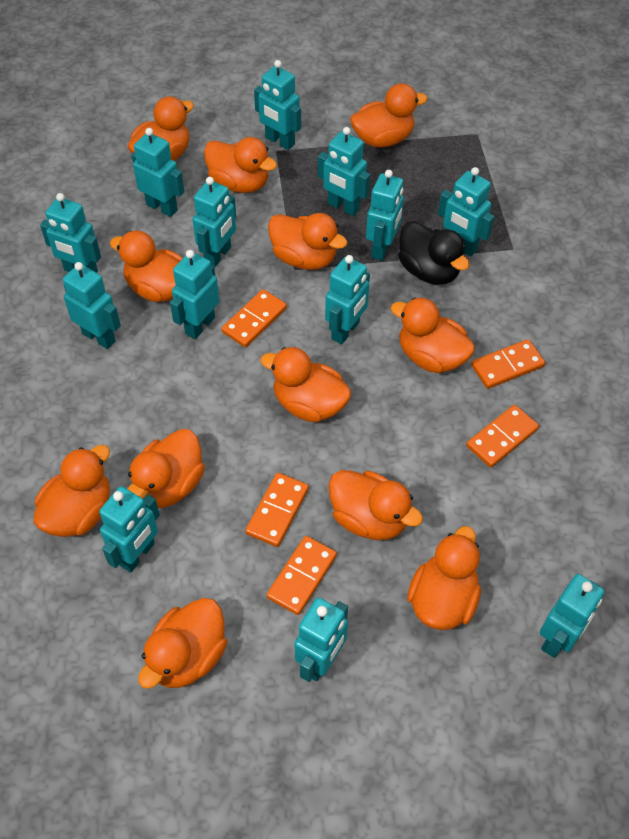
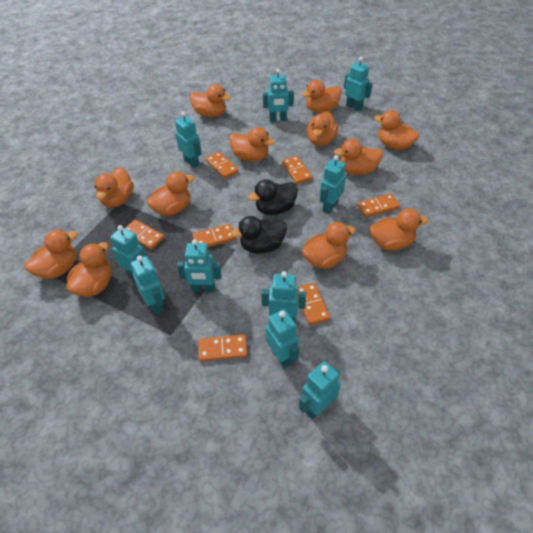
black duck: 1 -> 2
orange domino: 5 -> 7
turquoise robot: 13 -> 10

